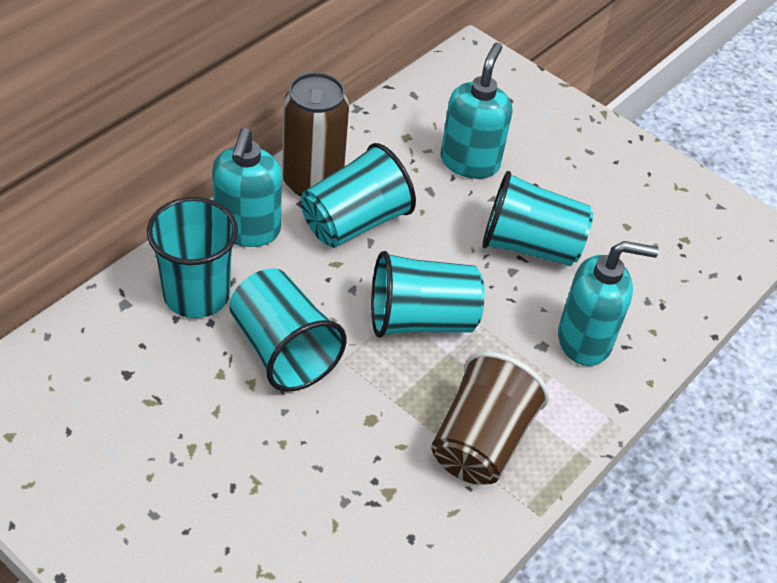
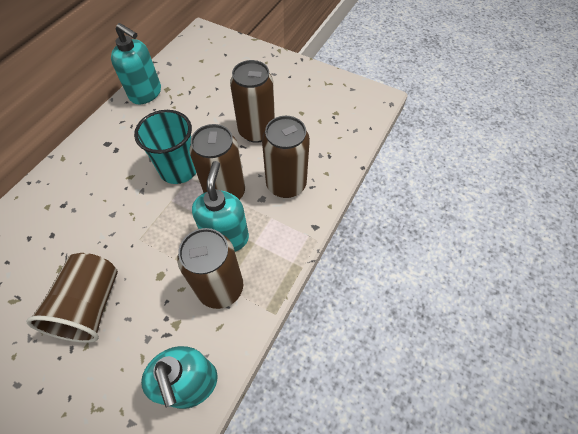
brown can: 1 -> 4
turquoise cup: 5 -> 1

